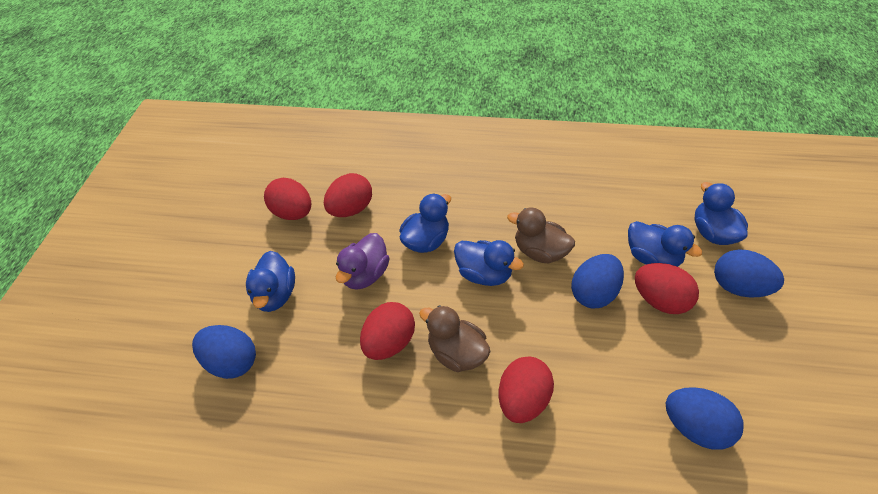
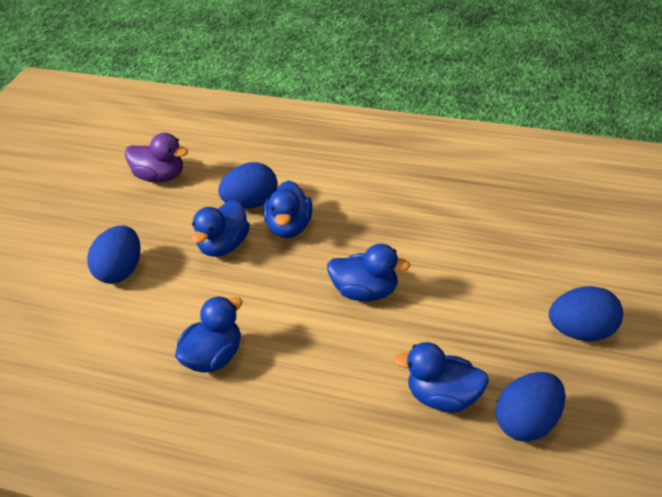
brown duck: 2 -> 0
red egg: 5 -> 0

